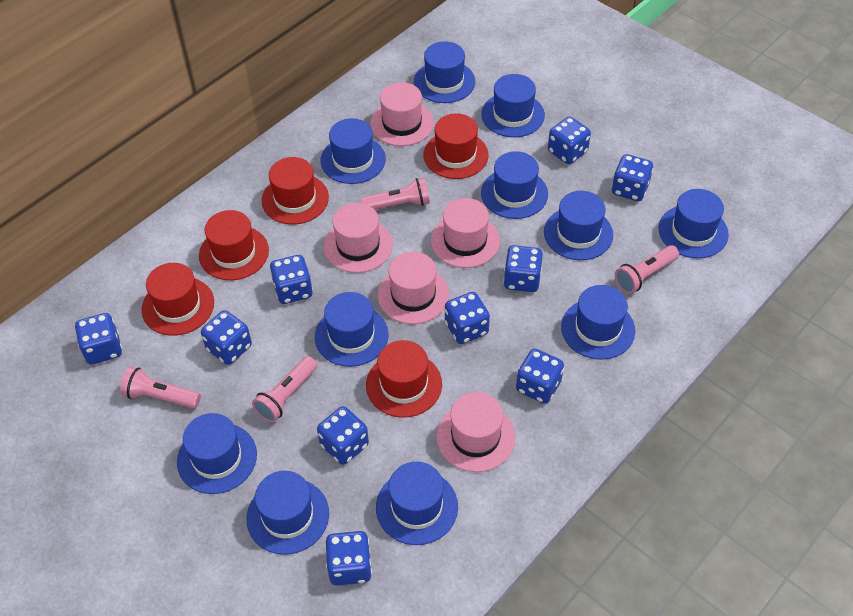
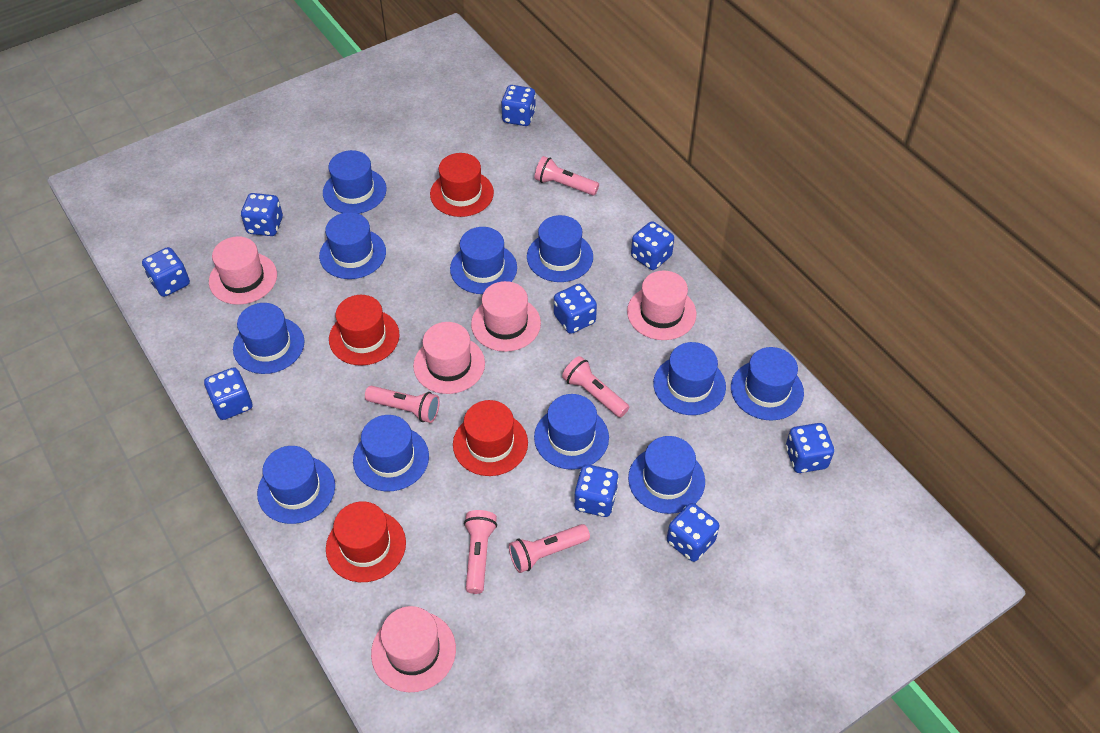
blue dice: 10 -> 9
pink flashlight: 4 -> 5
red hat: 5 -> 4

